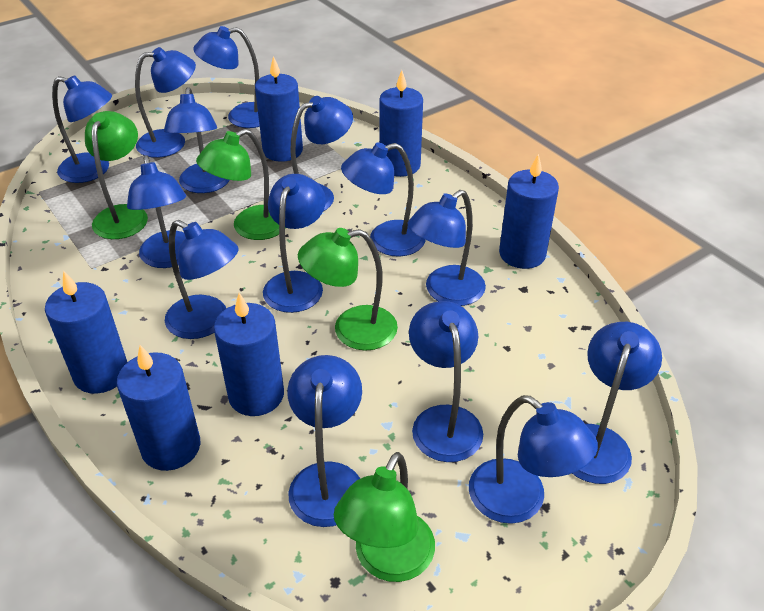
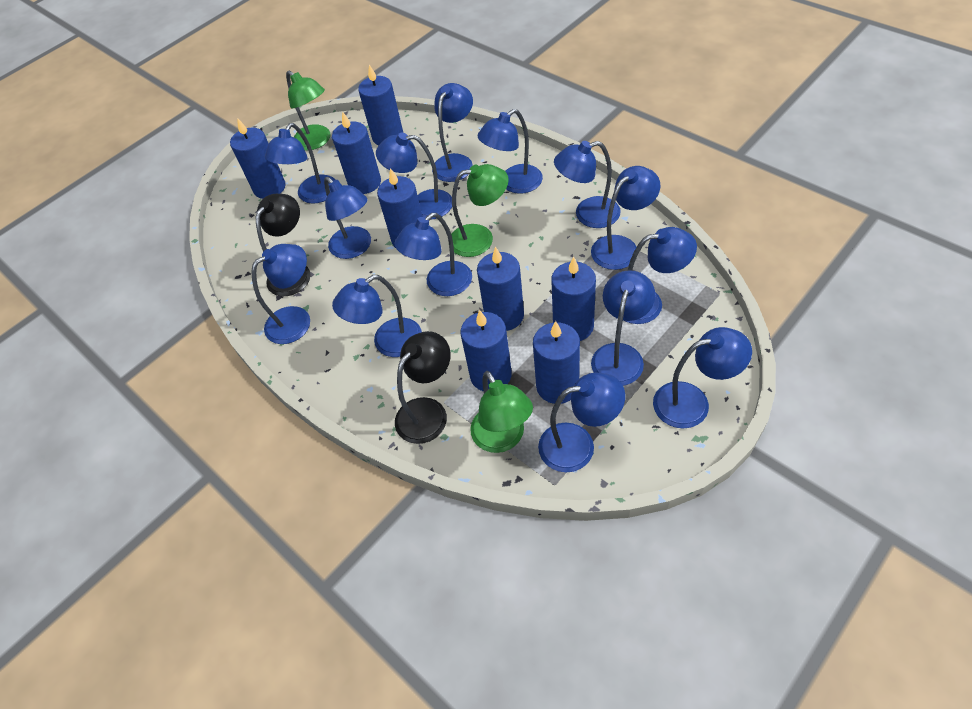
black lamp: 0 -> 2
blue candle: 6 -> 8
green lamp: 4 -> 3

